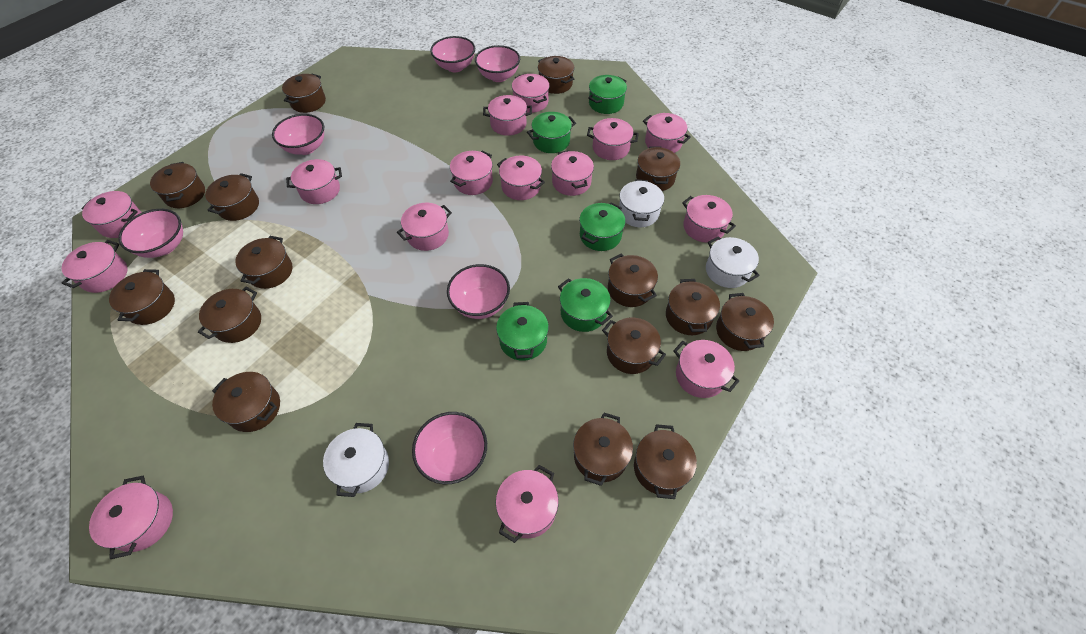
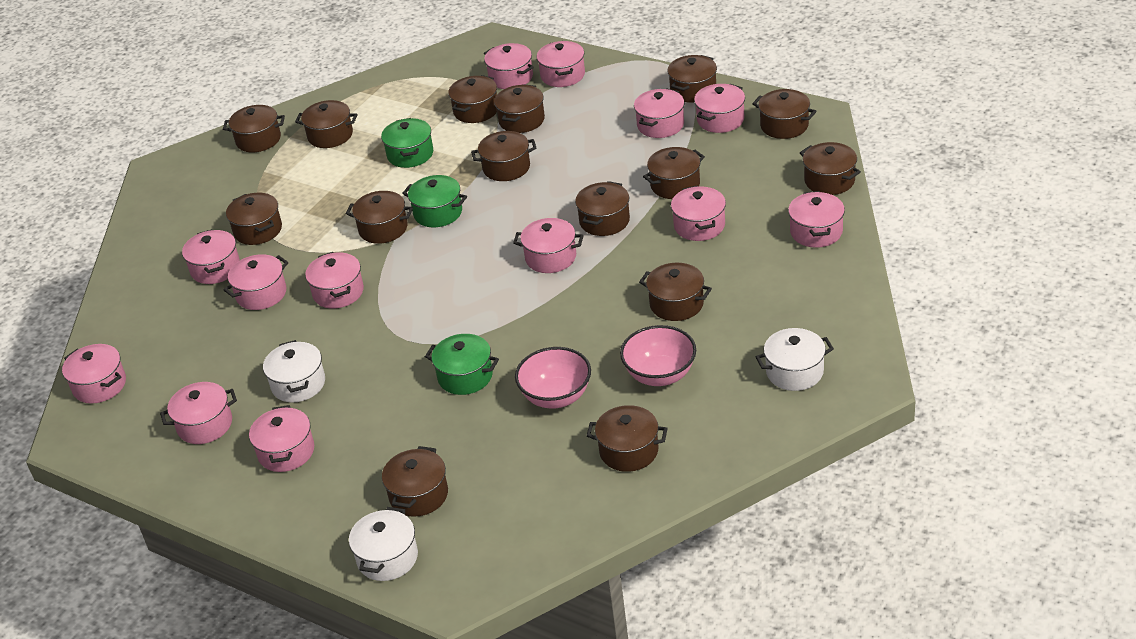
green pot: 5 -> 3
pink bowl: 6 -> 2
pink pot: 15 -> 13

